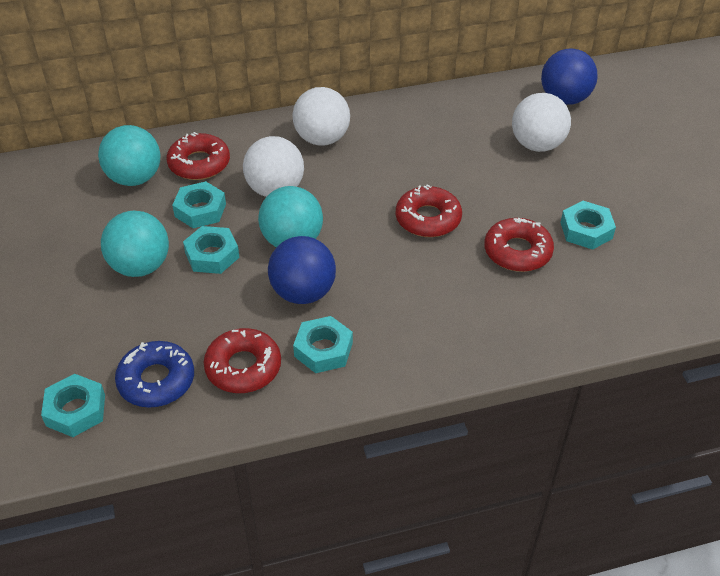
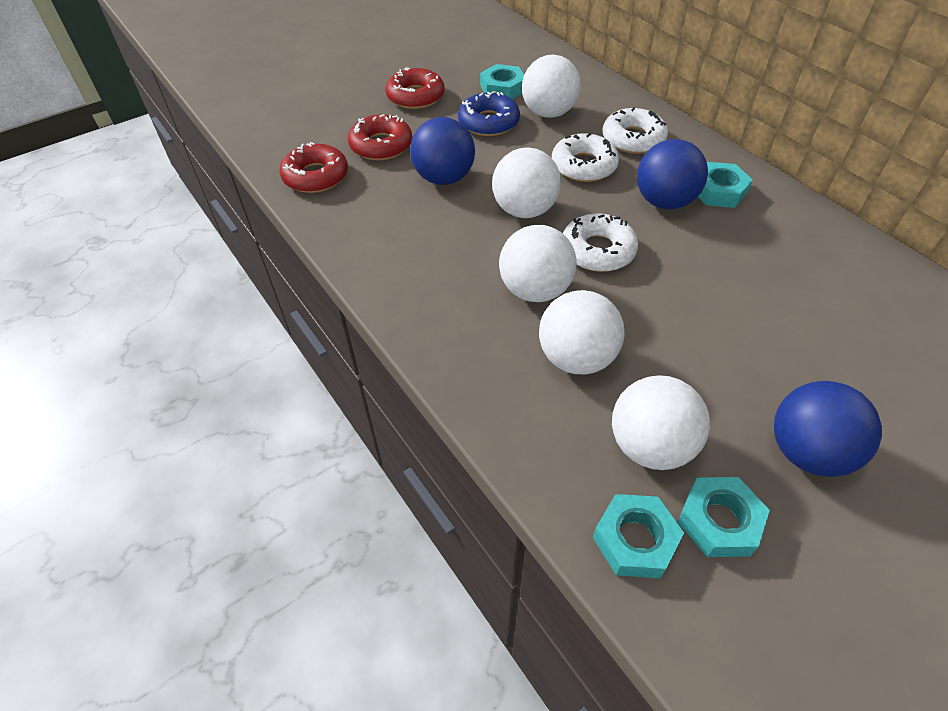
blue ball: 2 -> 3
red donut: 4 -> 3
turquoise ball: 3 -> 0
turquoise nut: 5 -> 4
white ball: 3 -> 5
white donut: 0 -> 3

